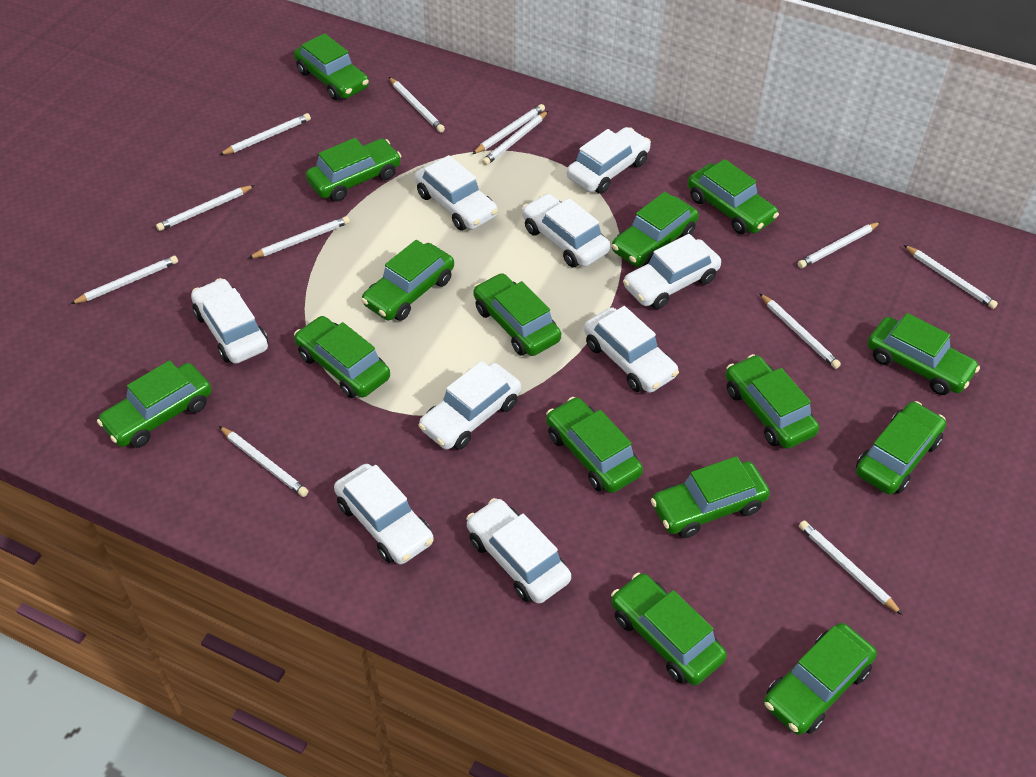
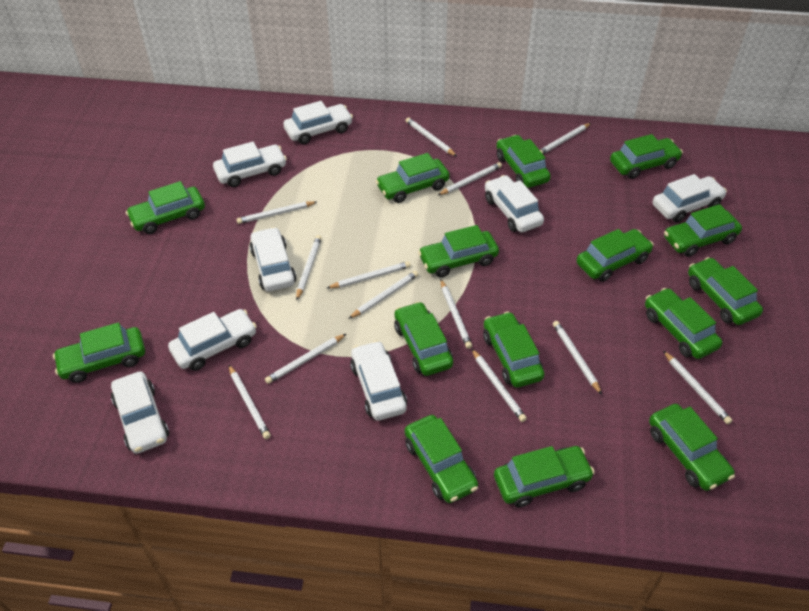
white car: 9 -> 8
white pencil: 12 -> 13

